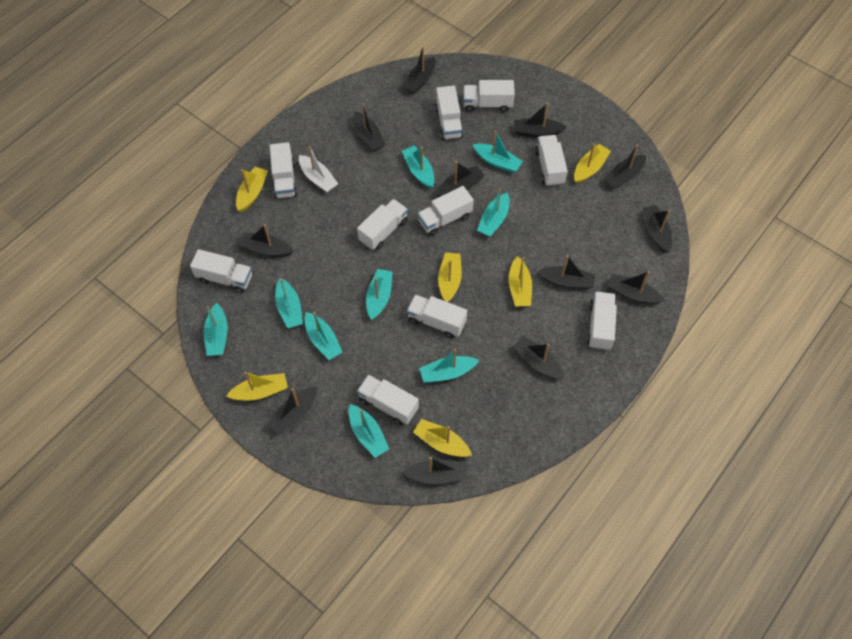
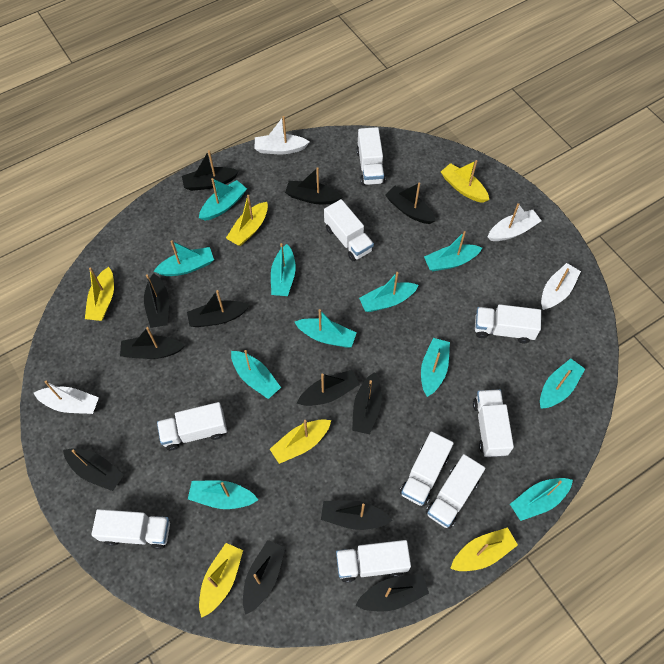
turquoise boat: 9 -> 11
white boat: 1 -> 4
white truck: 10 -> 9

